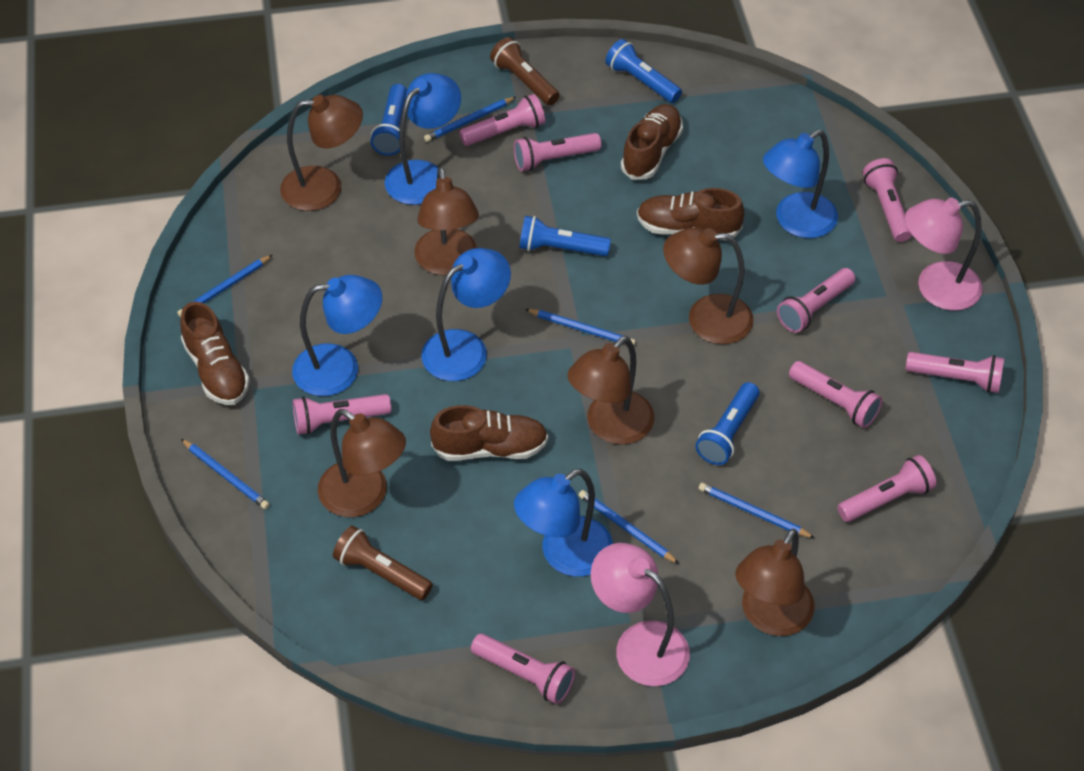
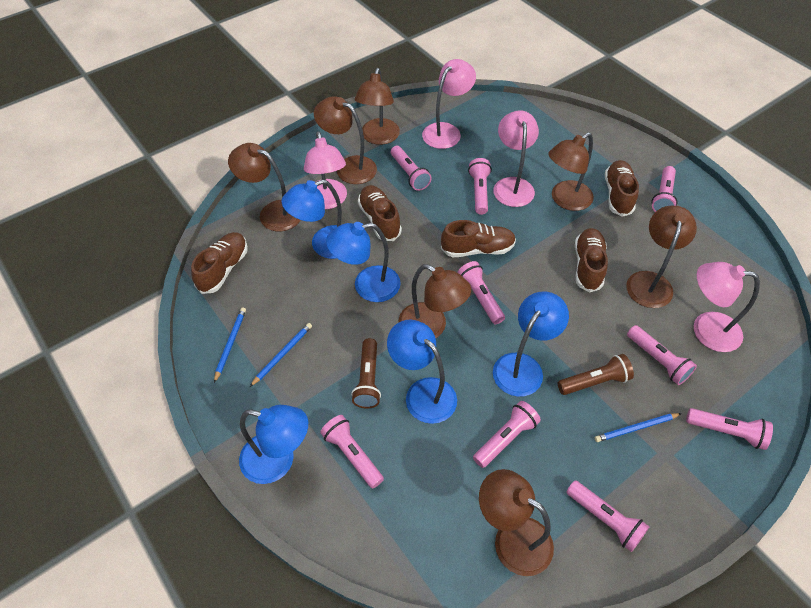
blue flashlight: 4 -> 0
blue pencil: 6 -> 3
brown lamp: 6 -> 7
brown shoe: 4 -> 5
pink lamp: 2 -> 4

